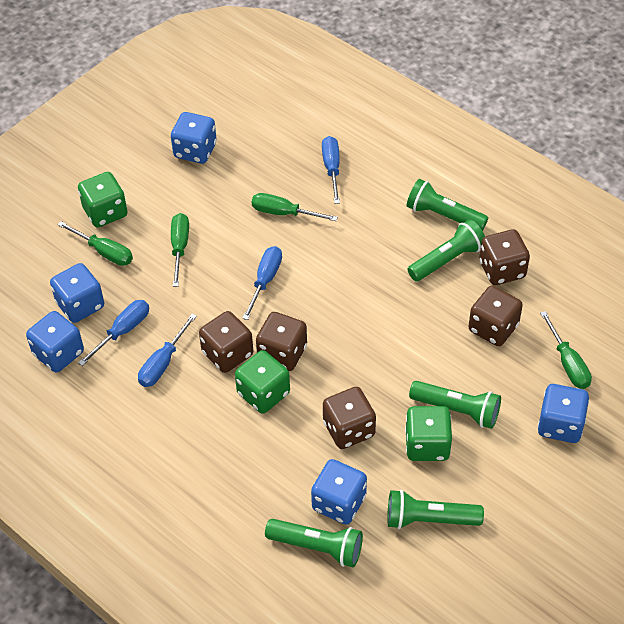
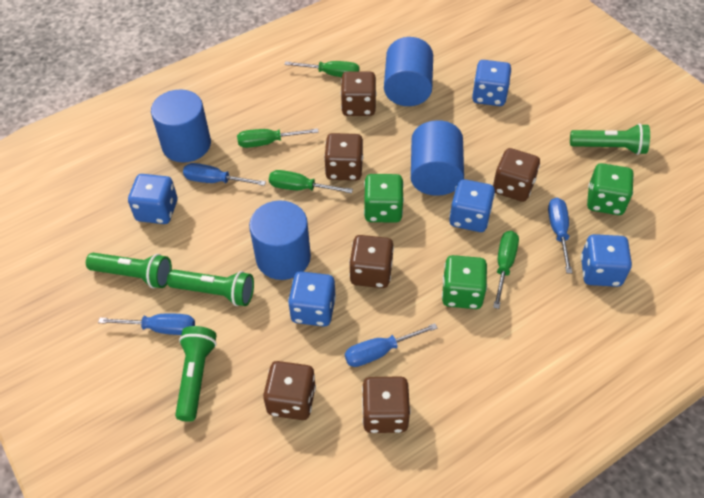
blue cylinder: 0 -> 4
brown dice: 5 -> 6
green flashlight: 5 -> 4

